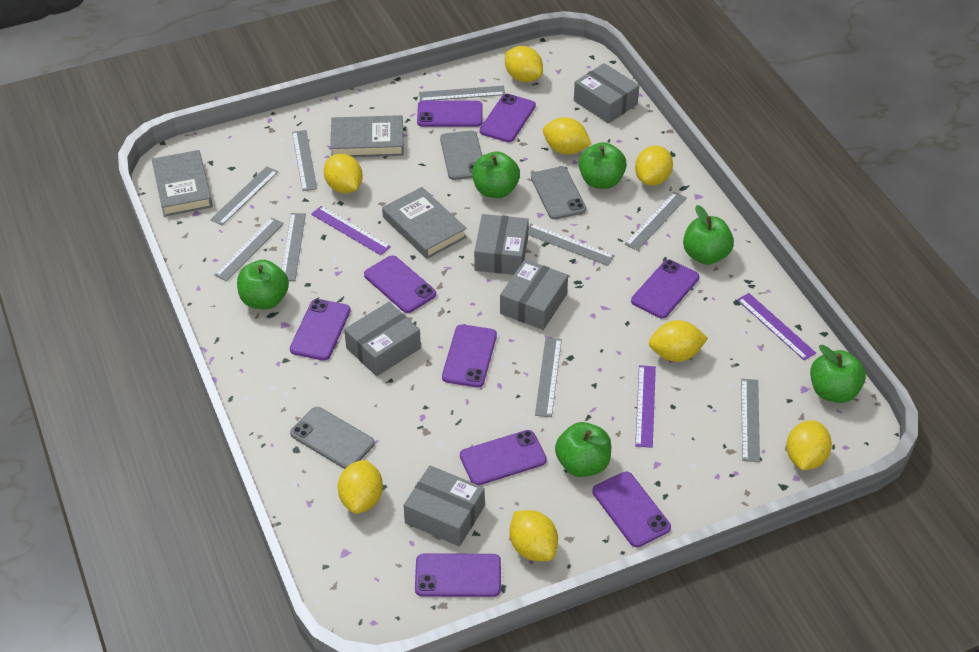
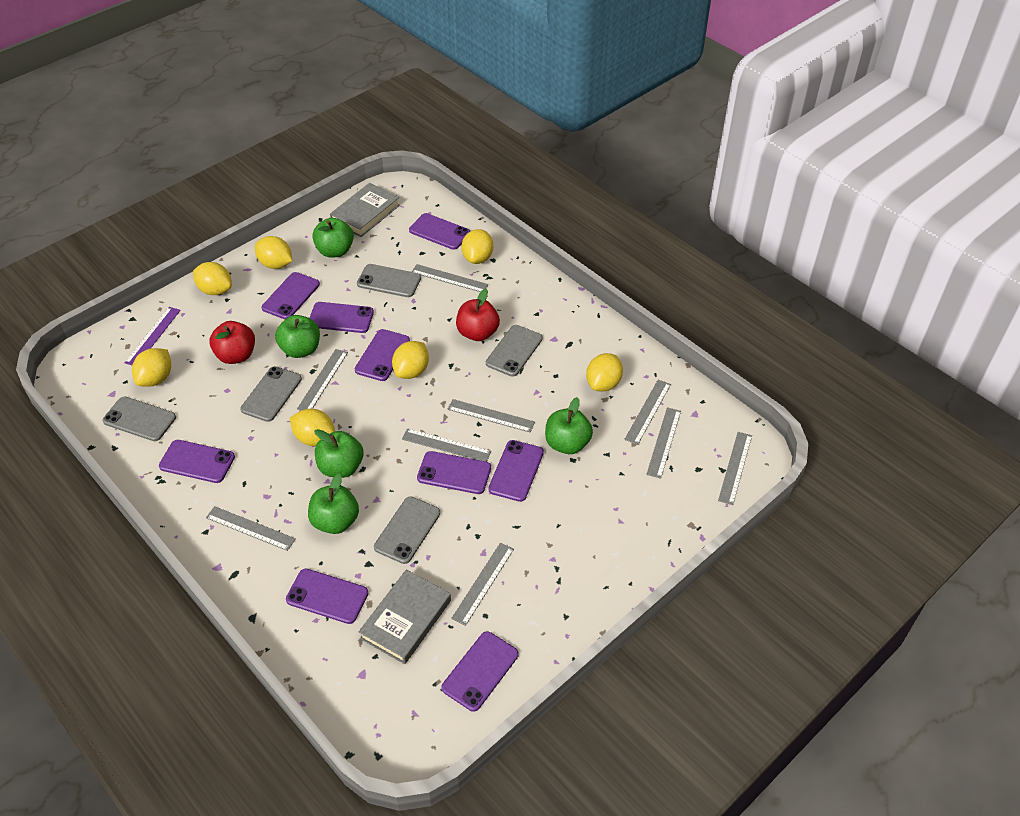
green apple: 6 -> 5
grey book: 3 -> 2
grey box: 5 -> 0
grey phone: 3 -> 5
purple ruler: 3 -> 1
red apple: 0 -> 2
yellow lemon: 8 -> 7

